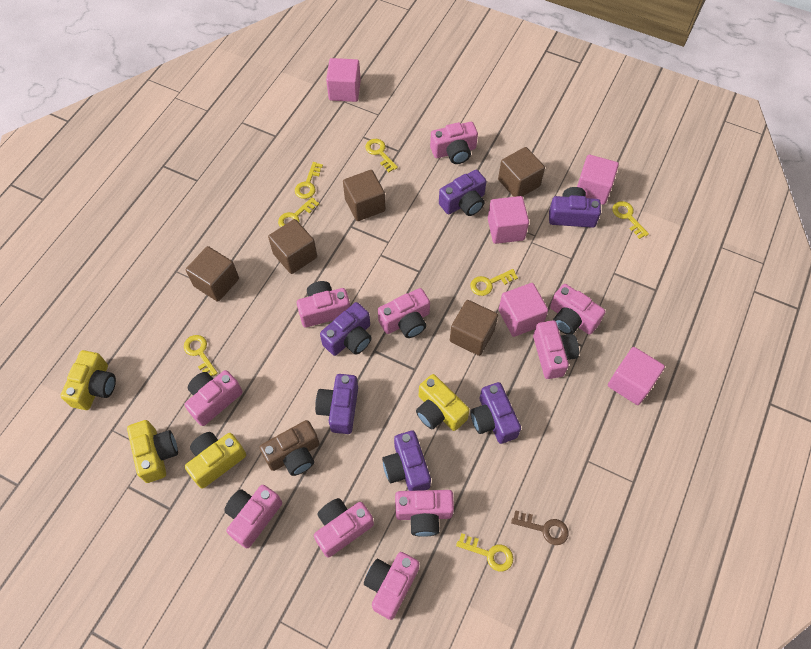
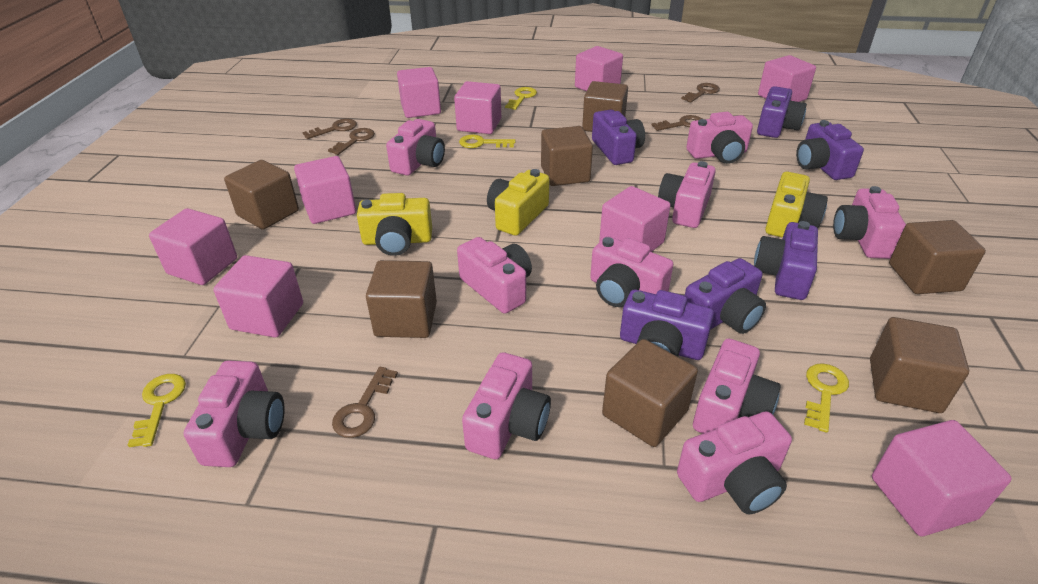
brown camera: 1 -> 0
brown cube: 5 -> 7
brown key: 1 -> 5
pink cube: 5 -> 9
yellow camera: 4 -> 3
yellow key: 7 -> 4

